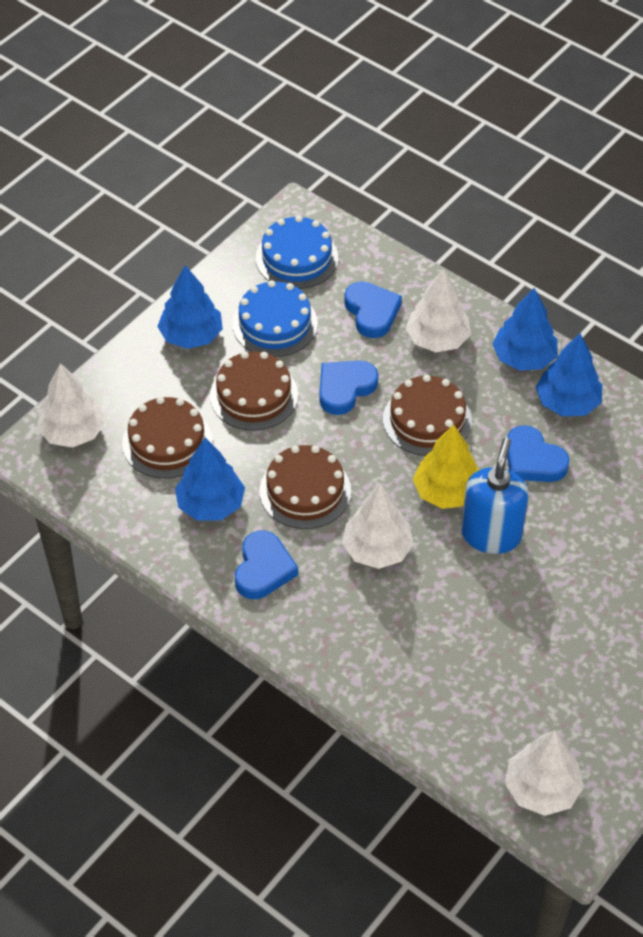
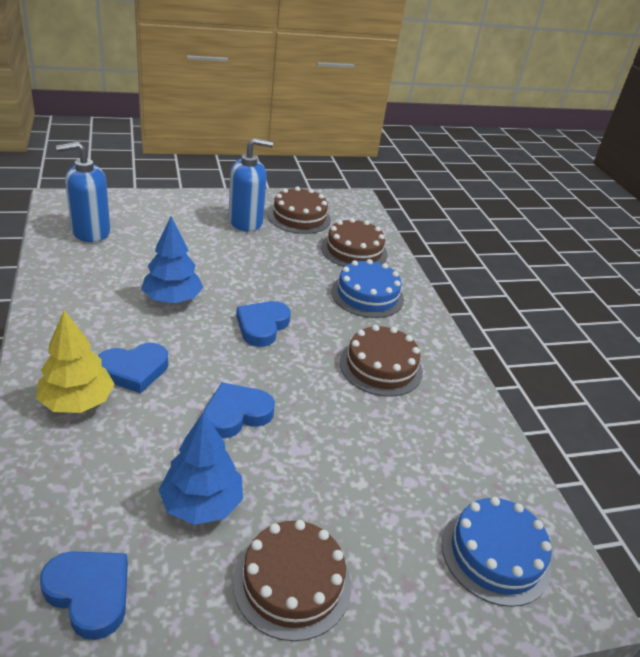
blue soap dispenser: 1 -> 2
blue tree: 4 -> 2
white tree: 4 -> 0

